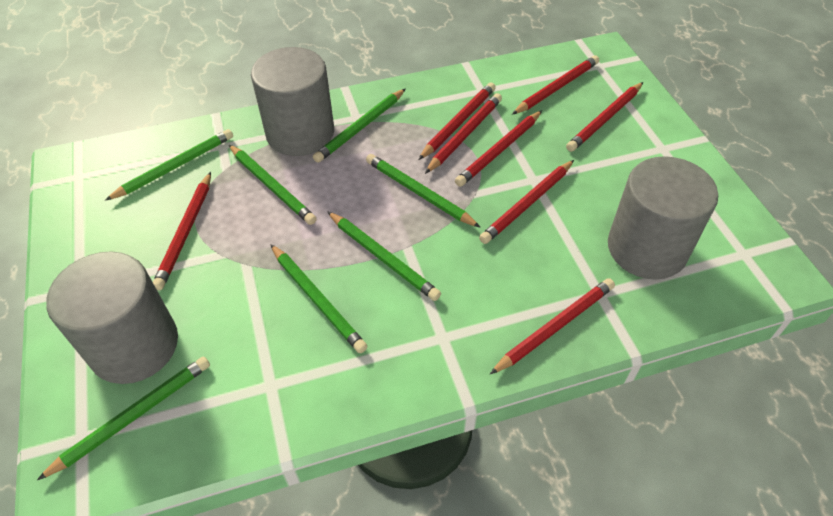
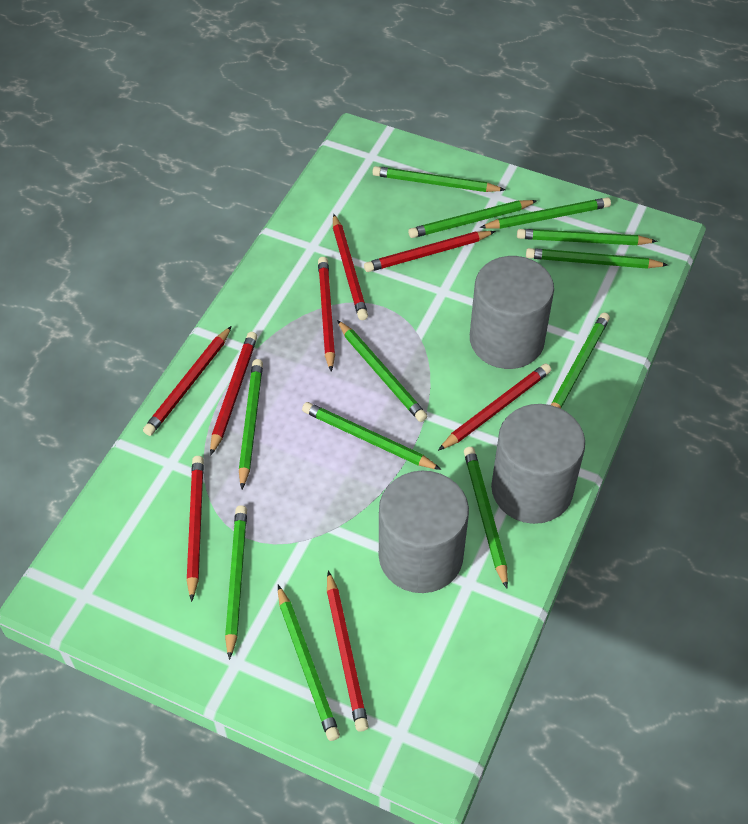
green pencil: 7 -> 12

